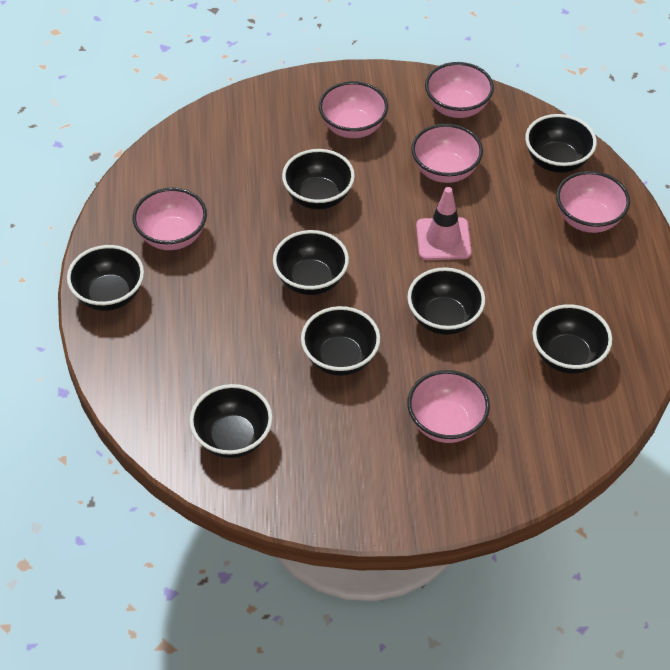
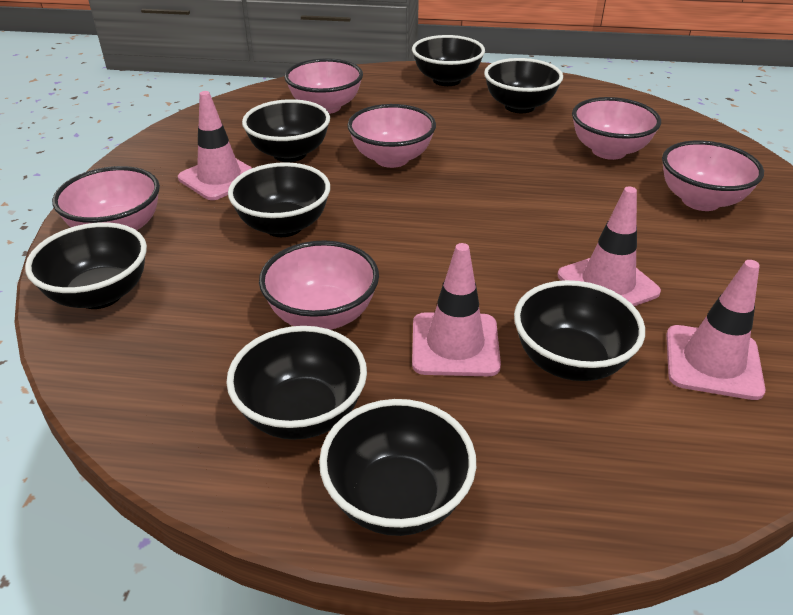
pink traffic cone: 1 -> 4

